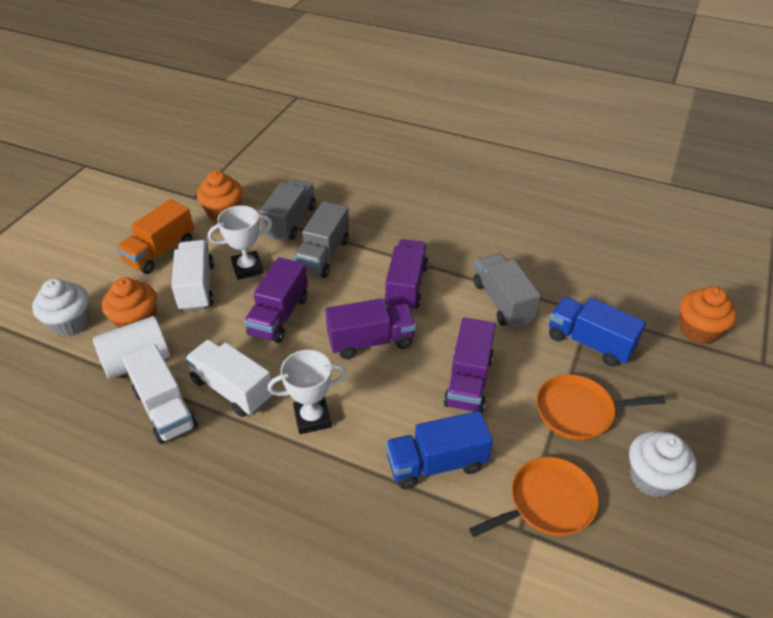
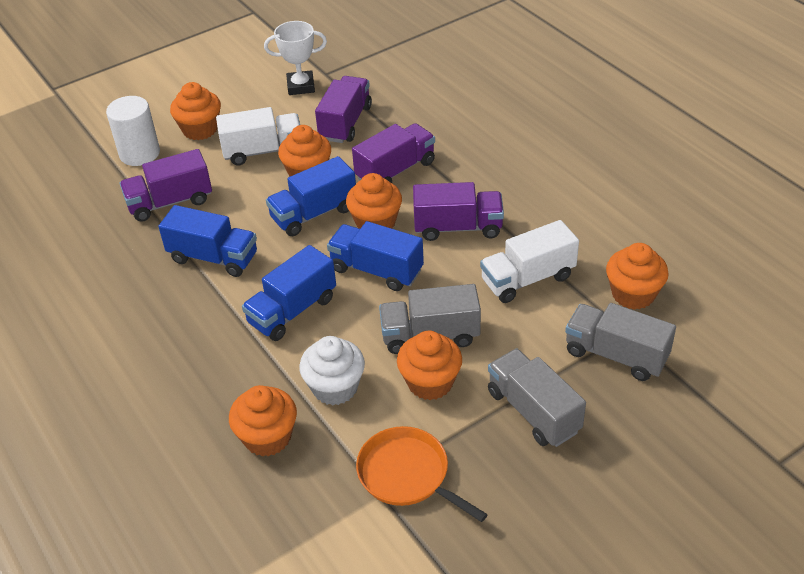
blue truck: 2 -> 4
orange cupcake: 3 -> 6
orange pan: 2 -> 1
orange truck: 1 -> 0
white cupcake: 2 -> 1
white trophy: 2 -> 1
white truck: 3 -> 2

